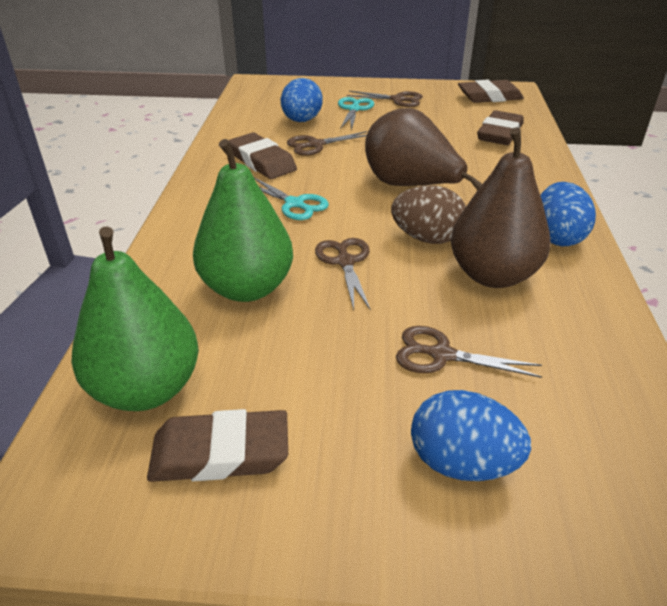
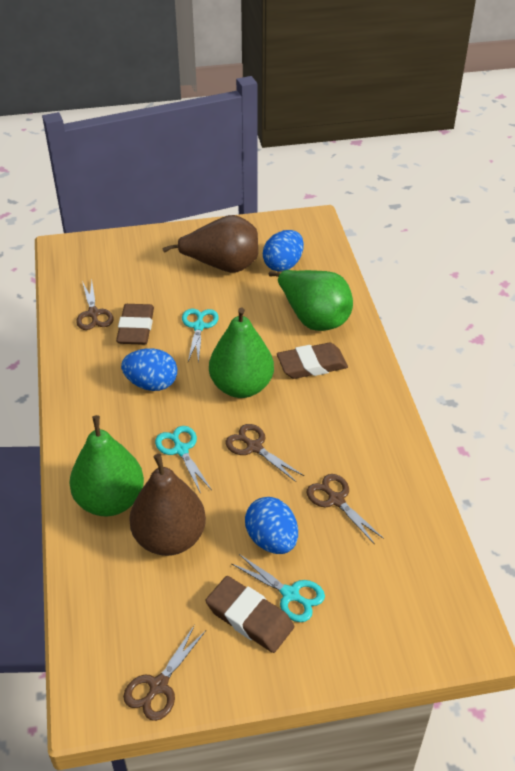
brown egg: 1 -> 0
brown eraser: 4 -> 3
green pear: 2 -> 3
turquoise scissors: 2 -> 3

